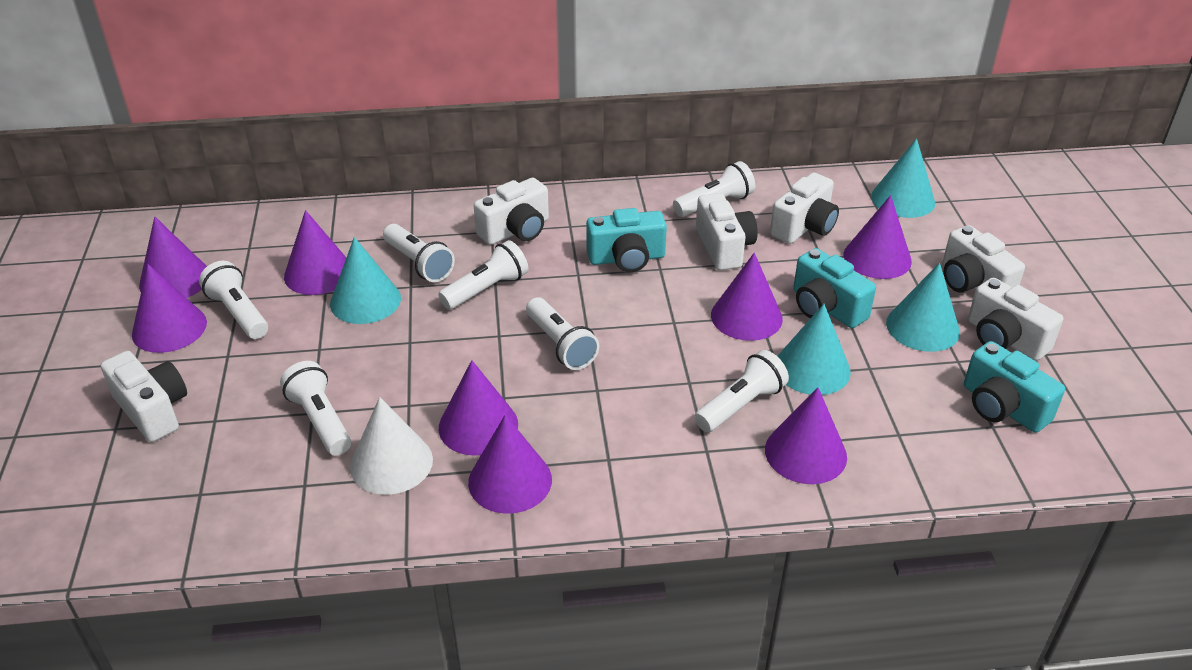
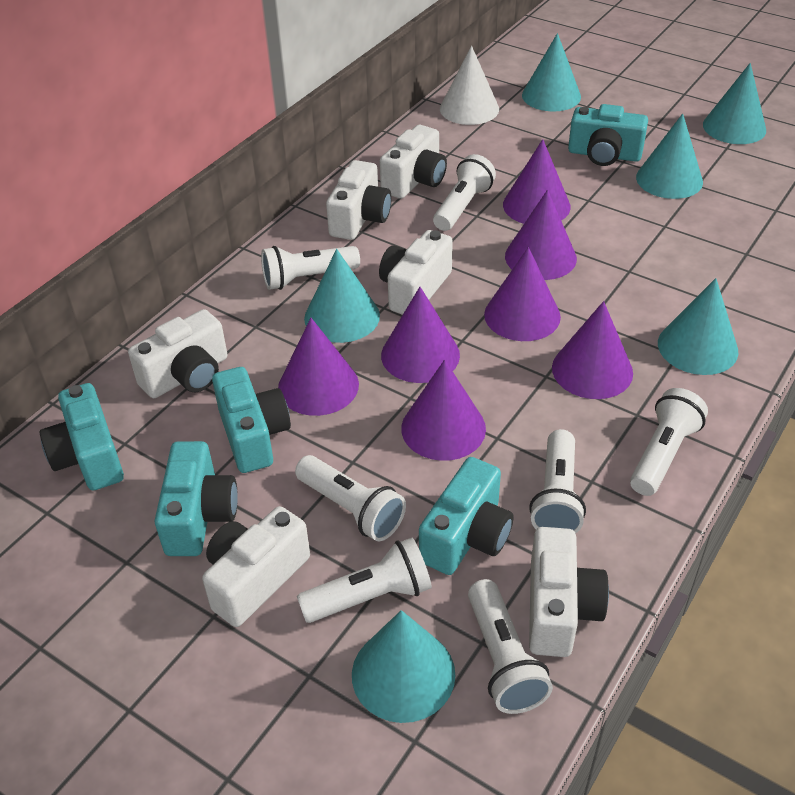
purple cone: 8 -> 7
turquoise camera: 3 -> 5
turquoise cone: 4 -> 6

